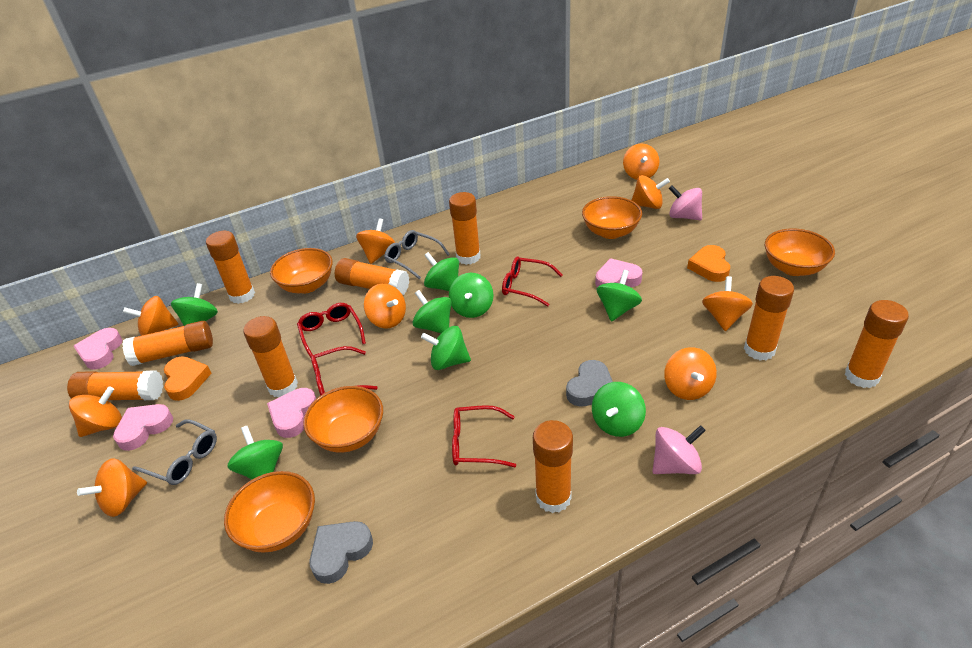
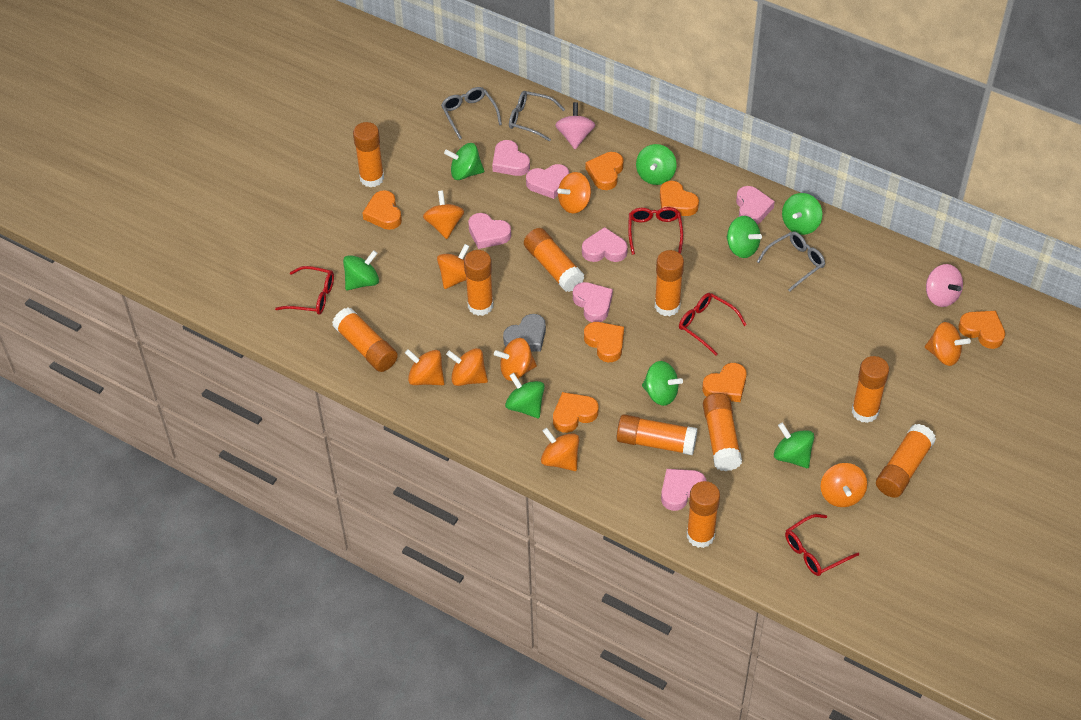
grey glasses: 2 -> 3
grey heart: 2 -> 1
orange bowl: 5 -> 0
orange glue stick: 9 -> 10
orange heart: 2 -> 7
pink heart: 4 -> 7

